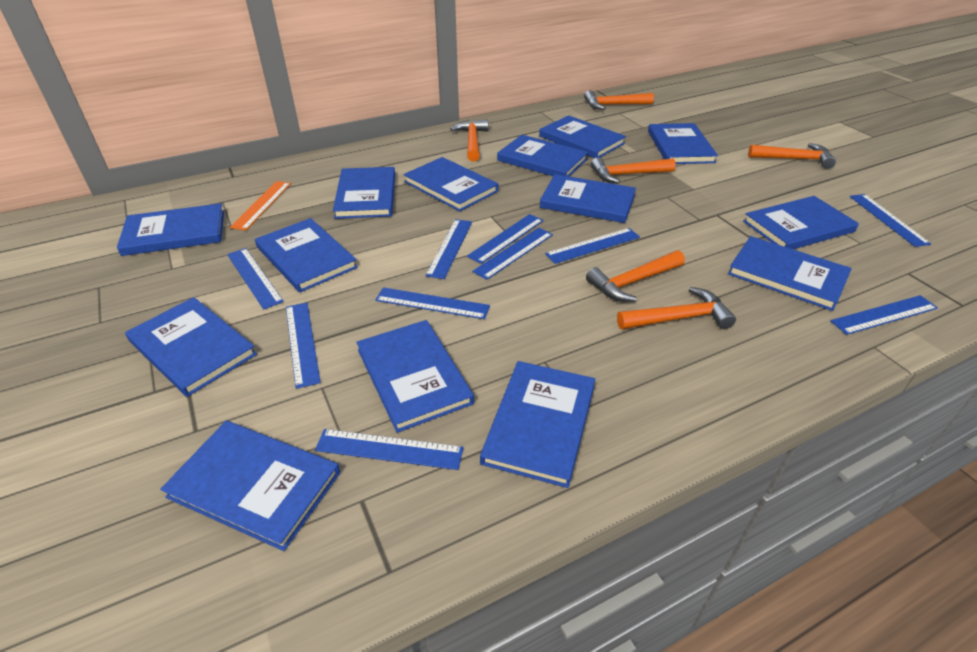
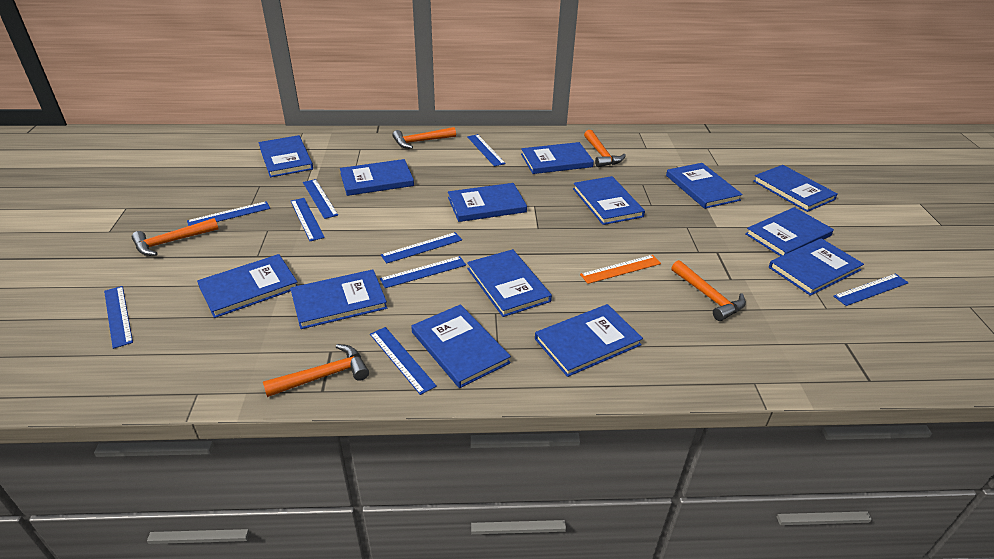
blue ruler: 10 -> 9
orange hammer: 6 -> 5

